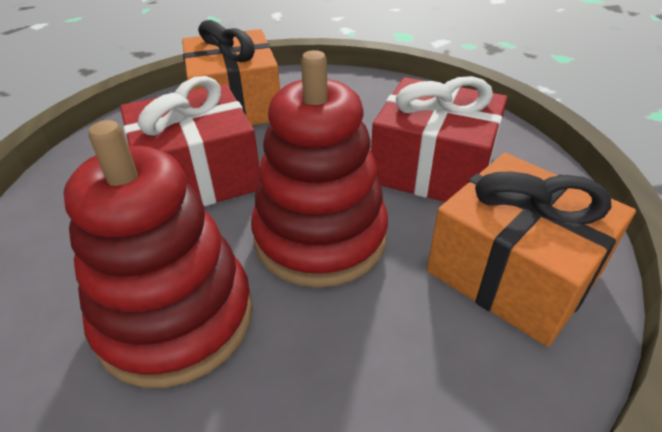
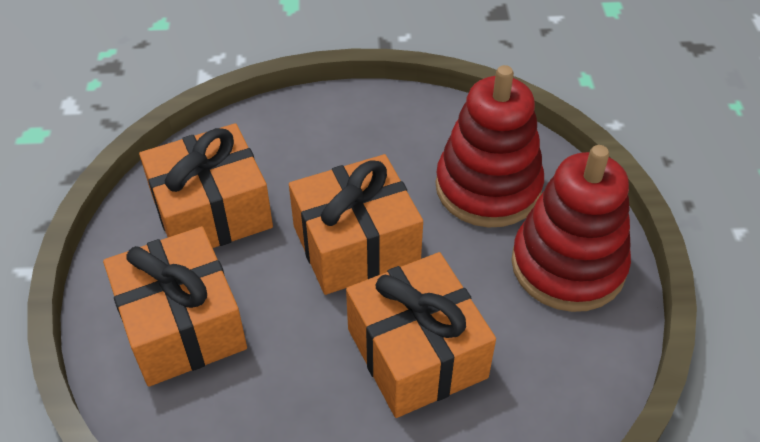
orange gift: 2 -> 4
red gift: 2 -> 0

